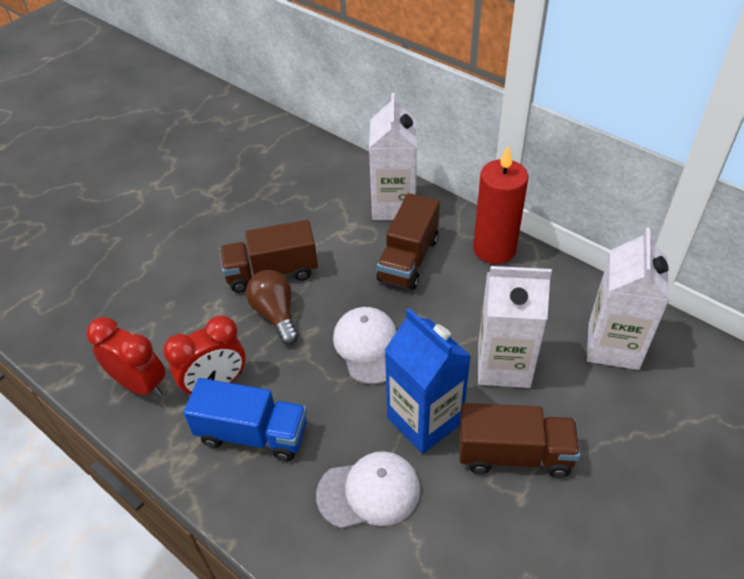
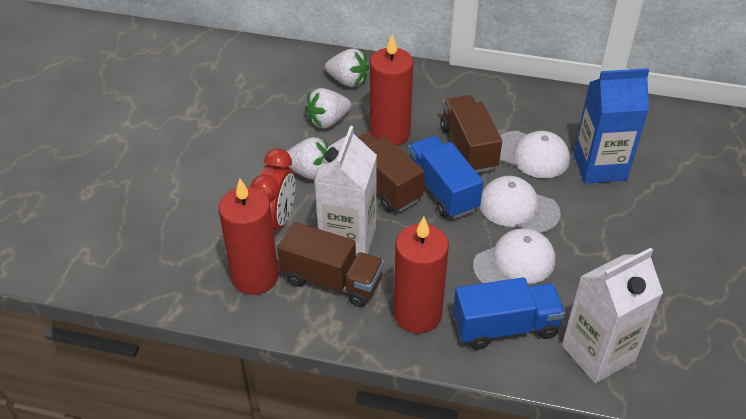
blue truck: 1 -> 2
brown light bulb: 1 -> 0
red candle: 1 -> 3
red clock: 2 -> 1
white cap: 2 -> 3
white carton: 3 -> 2
white strawberry: 0 -> 3

